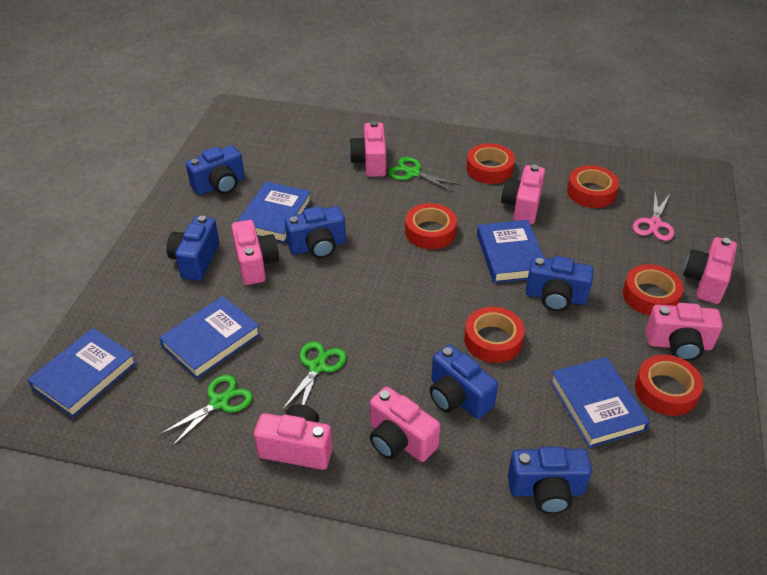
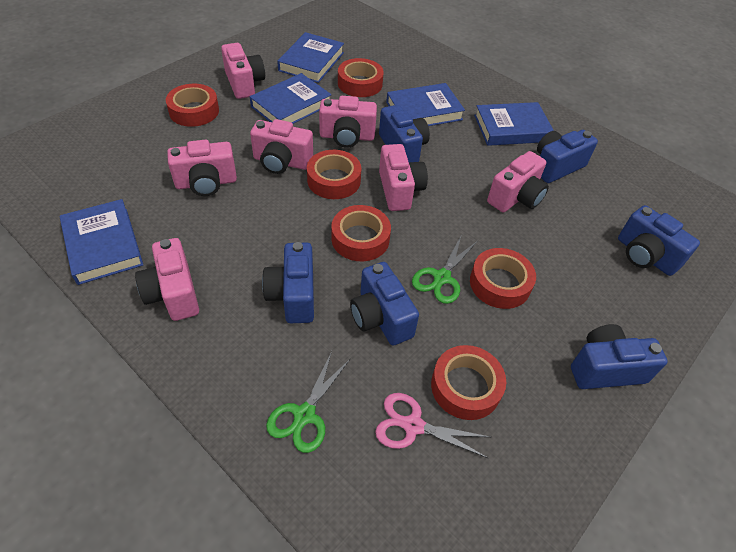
green scissors: 3 -> 2

